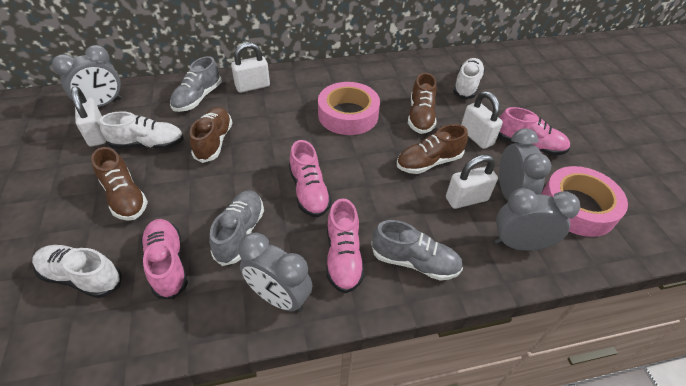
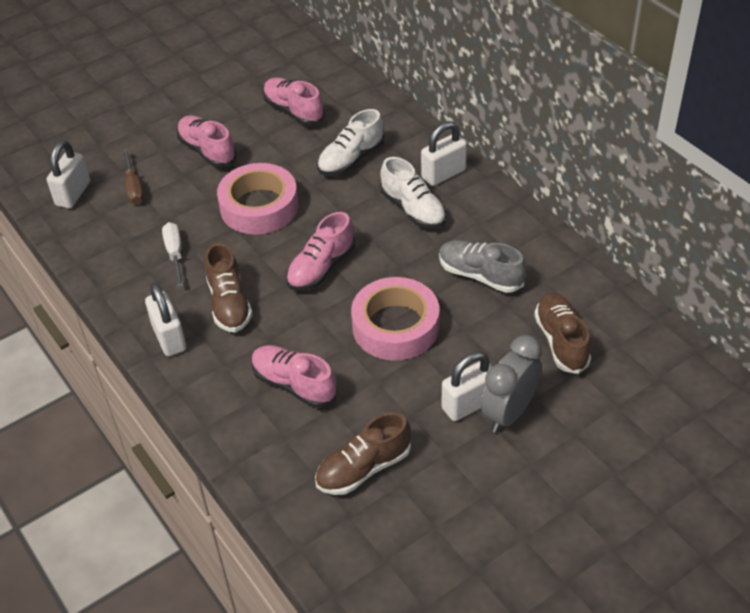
brown screwdriver: 0 -> 1
brown shoe: 4 -> 3
grey clock: 4 -> 1
grey shoe: 3 -> 1
white screwdriver: 0 -> 1
white shoe: 3 -> 2

